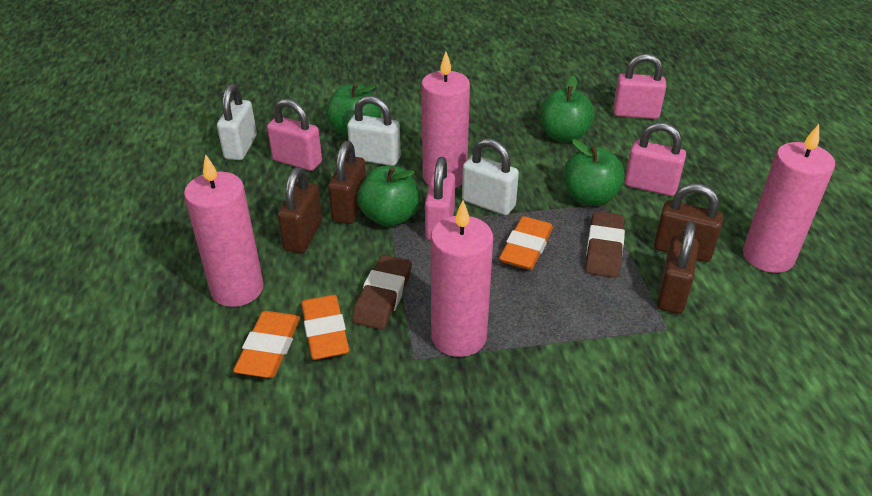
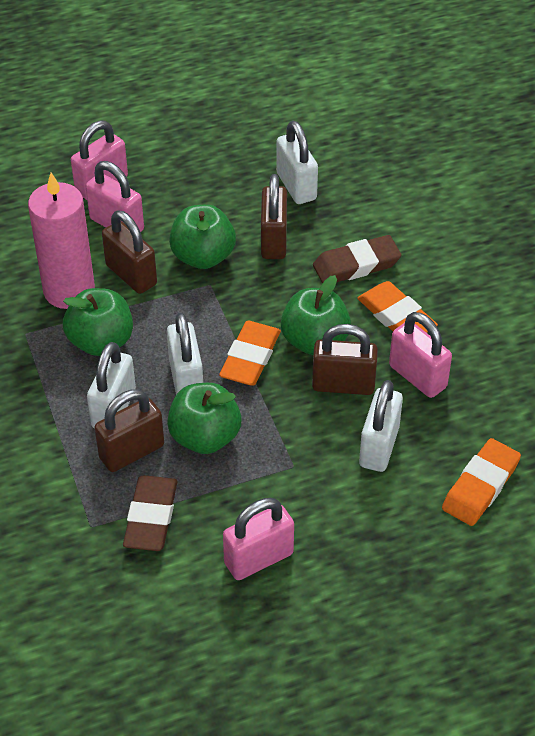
pink candle: 4 -> 1
white padlock: 3 -> 4

